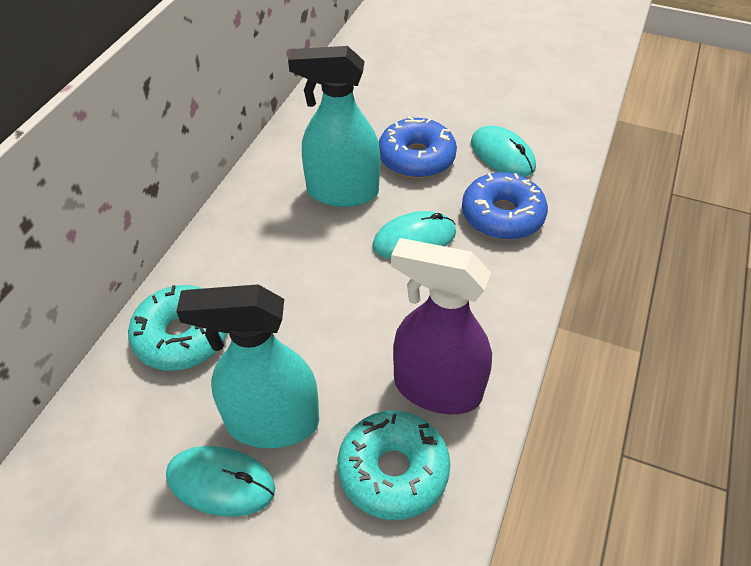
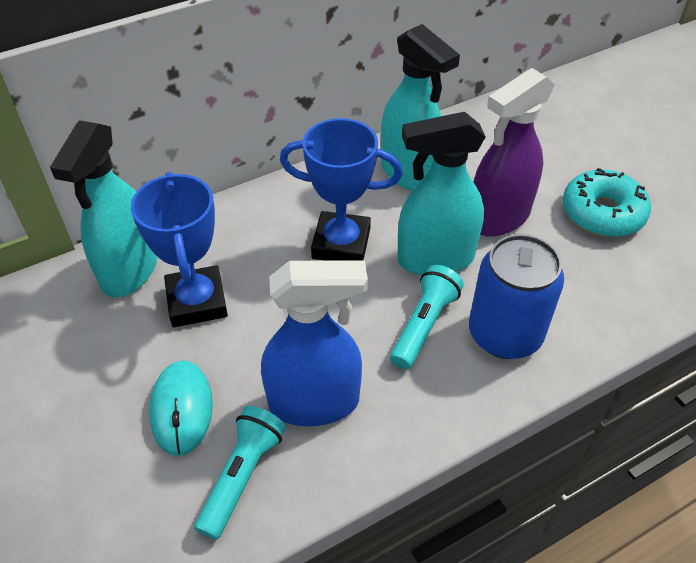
blue can: 0 -> 1
blue donut: 2 -> 0
blue spray bottle: 0 -> 1
blue trophy: 0 -> 2
turquoise donut: 2 -> 1
turquoise flashlight: 0 -> 2
turquoise mouse: 3 -> 1
turquoise spray bottle: 2 -> 3

